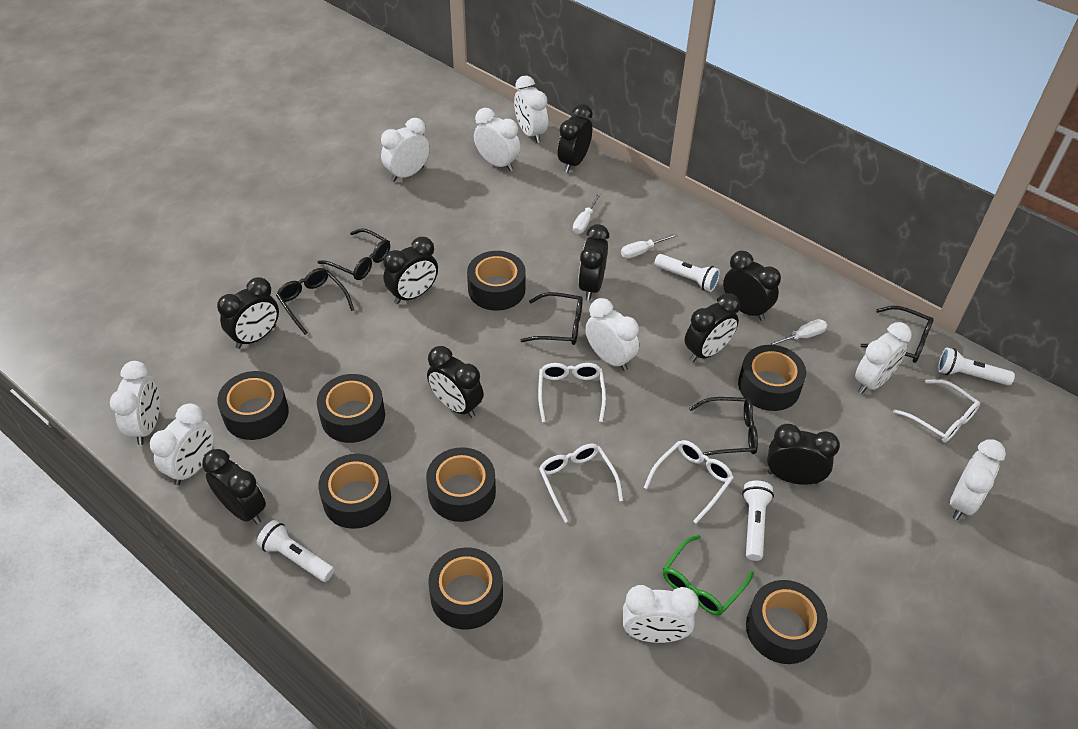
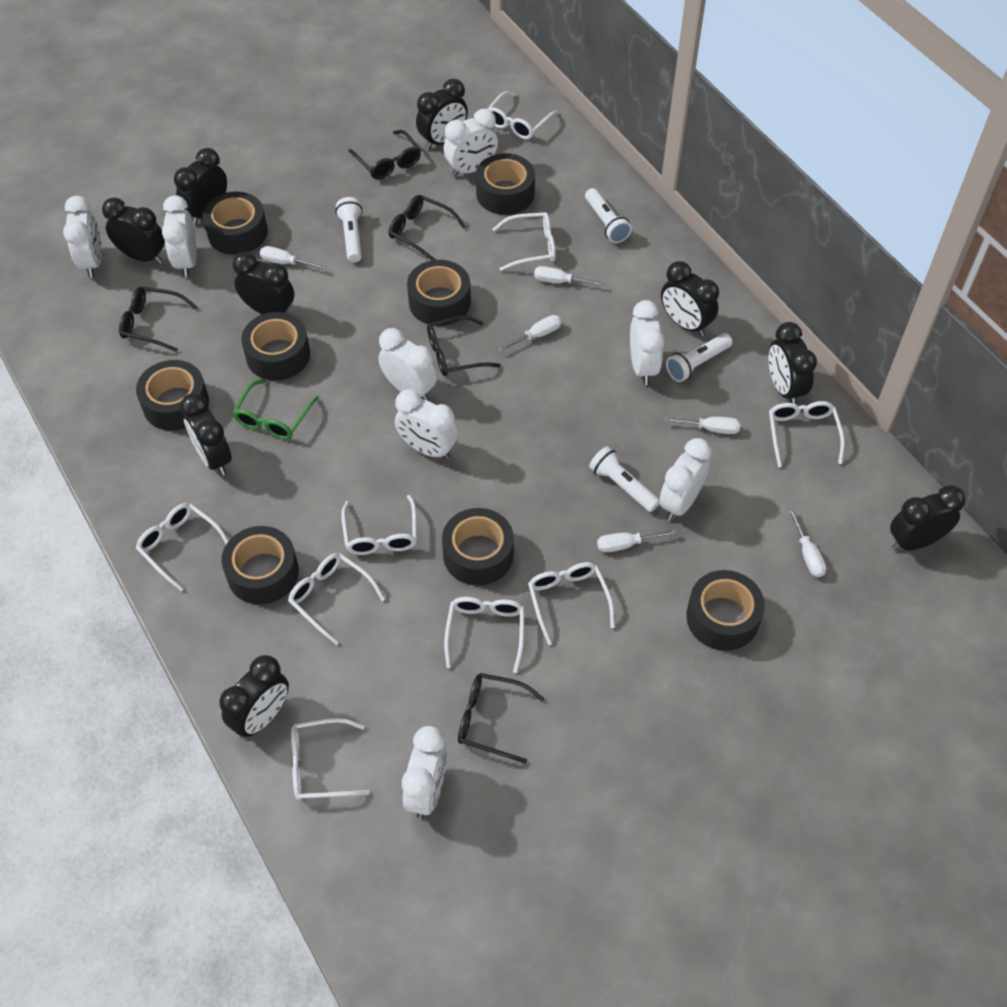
white clock: 9 -> 8
white glasses: 4 -> 9
white screwdriver: 3 -> 6

